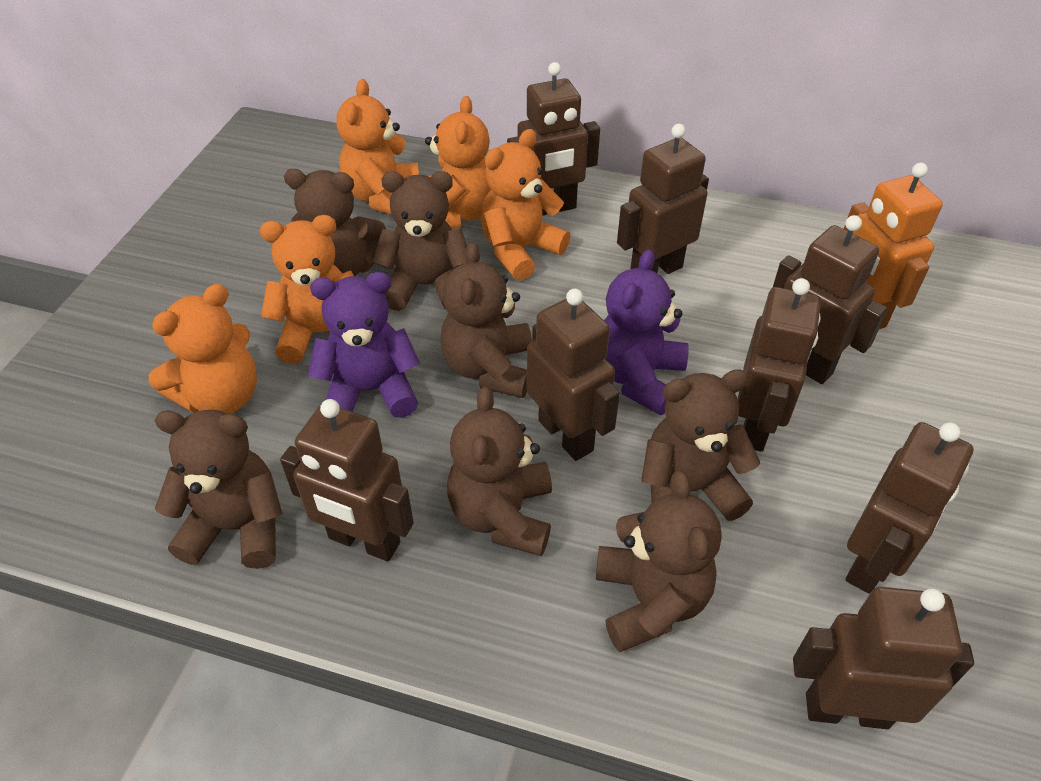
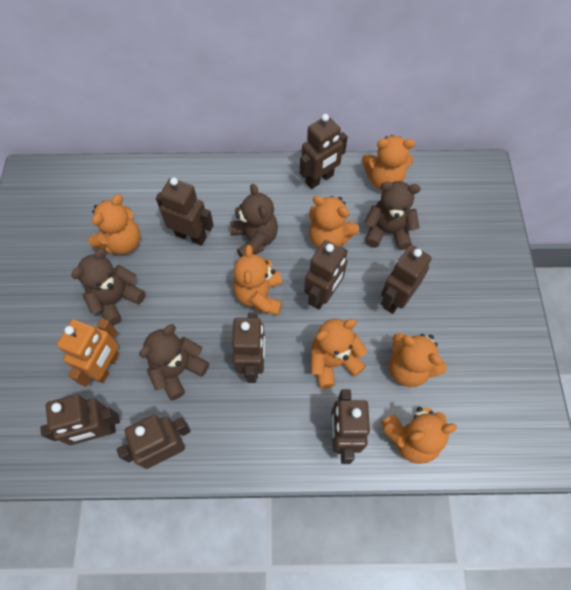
brown teddy bear: 7 -> 4
orange teddy bear: 5 -> 7
purple teddy bear: 2 -> 0

